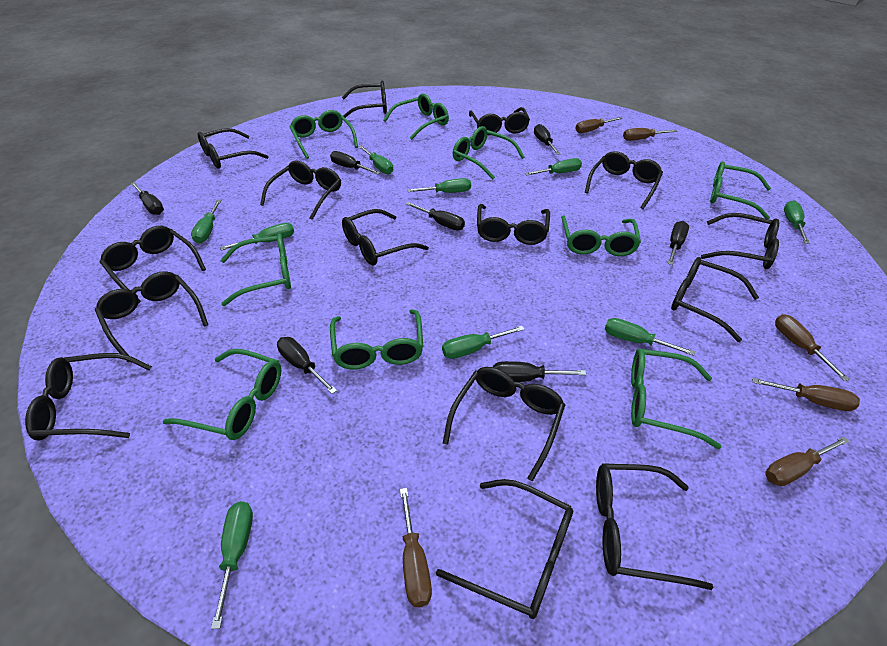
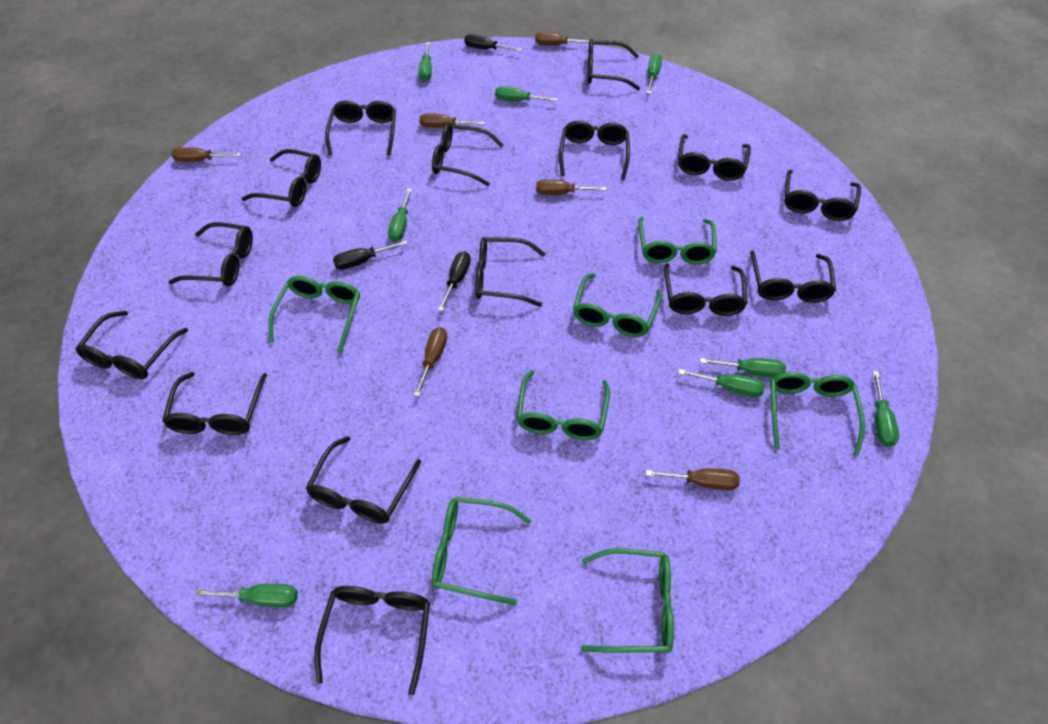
black screwdriver: 7 -> 3
green glasses: 9 -> 7
green screwdriver: 9 -> 8

